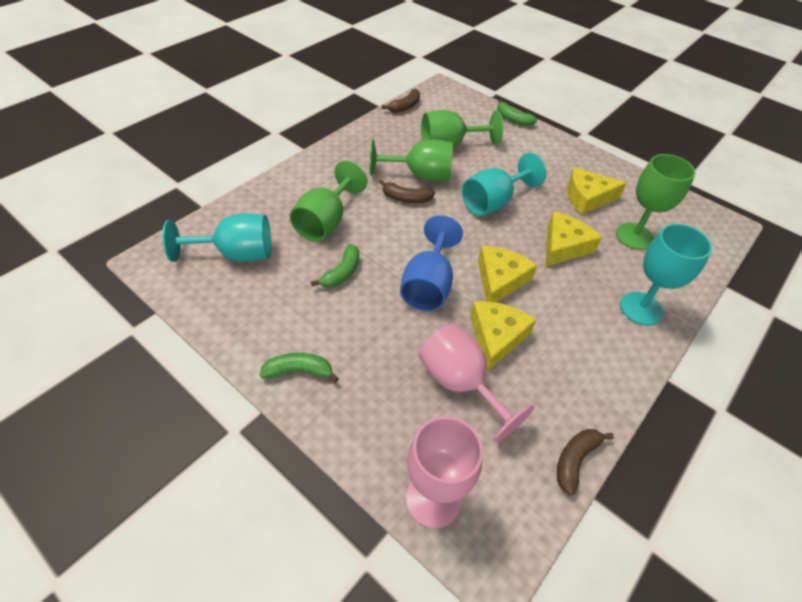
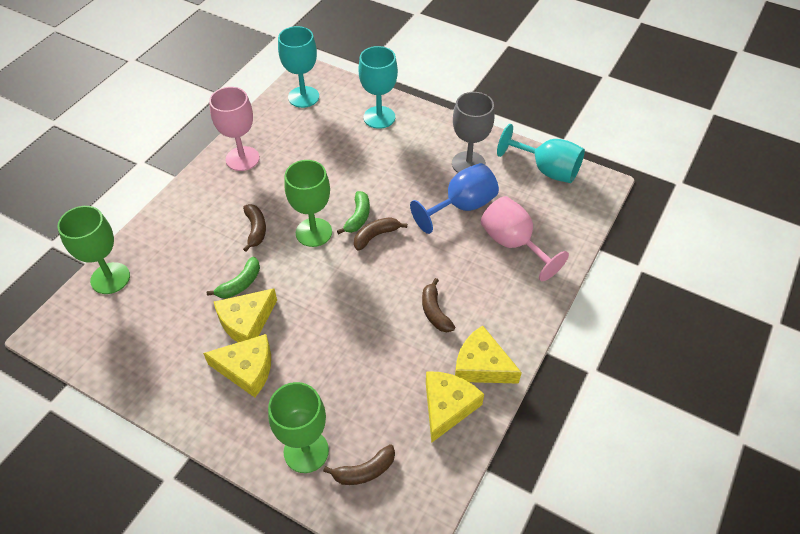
brown banana: 3 -> 4
green banana: 3 -> 2
green goblet: 4 -> 3
grey goblet: 0 -> 1

